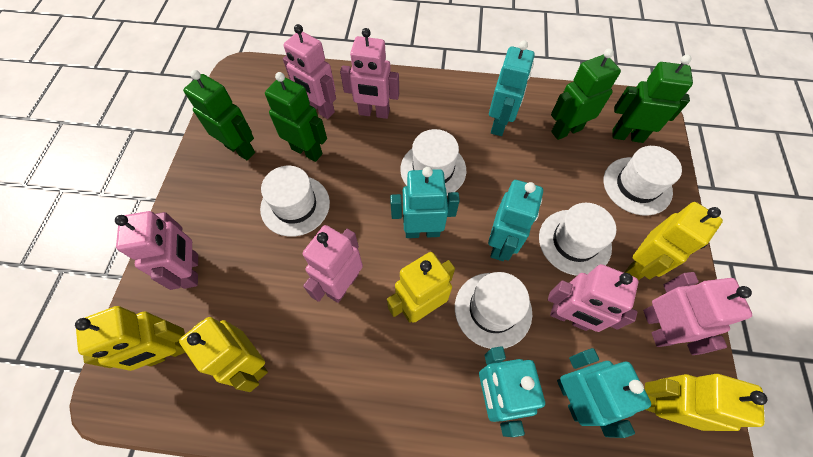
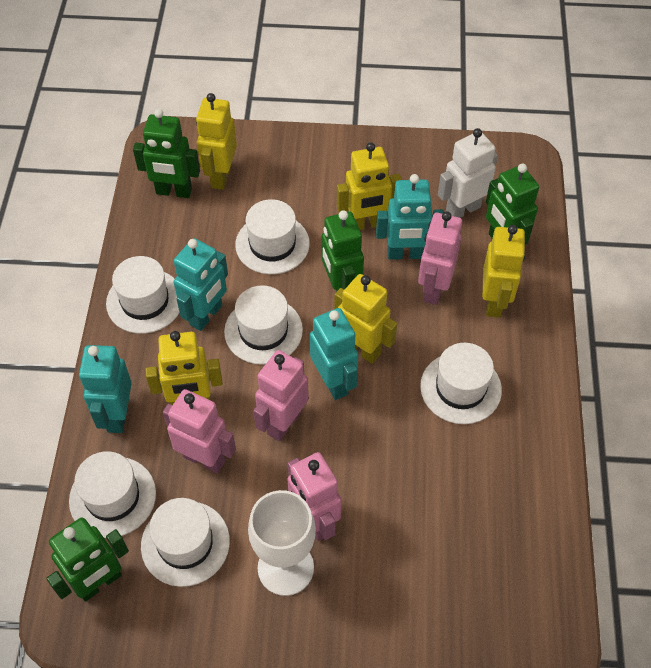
pink robot: 6 -> 4
turquoise robot: 5 -> 4
white goblet: 0 -> 1
white hat: 5 -> 6
white robot: 0 -> 1

